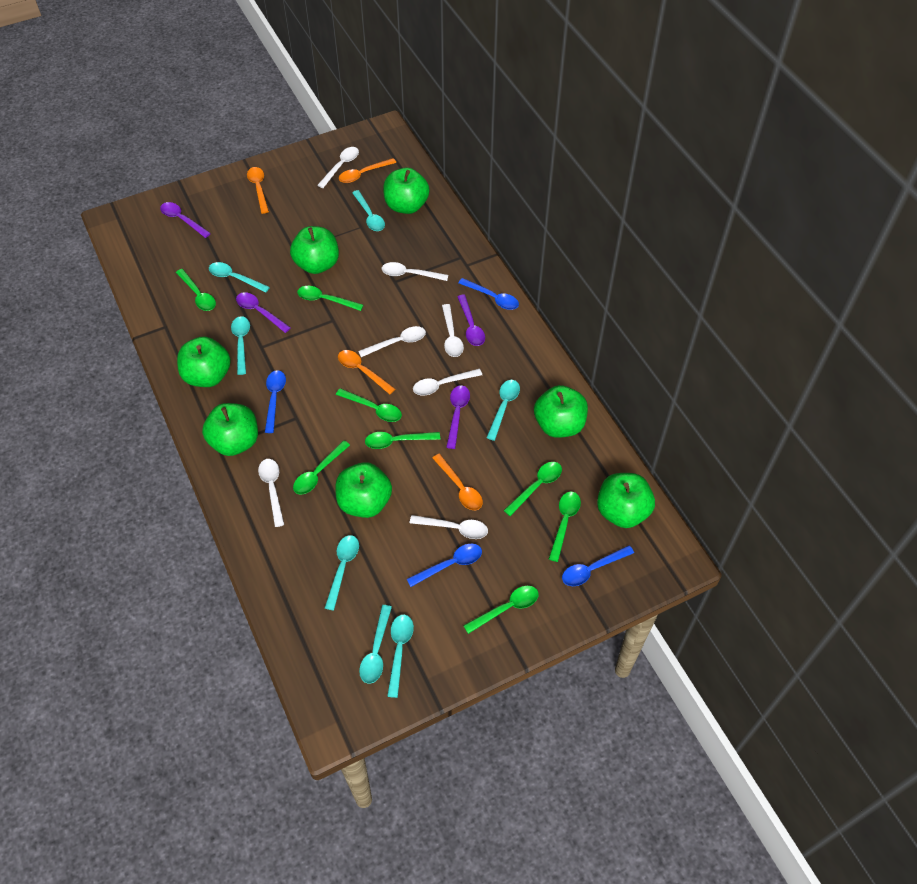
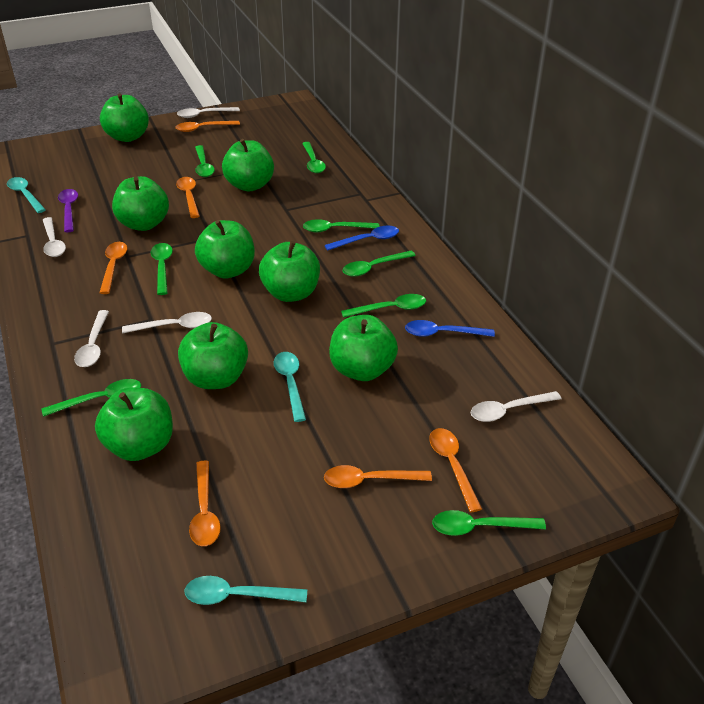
blue spoon: 4 -> 2
green apple: 7 -> 8
orange spoon: 4 -> 6
purple spoon: 4 -> 1
turquoise spoon: 7 -> 3
white spoon: 7 -> 5

